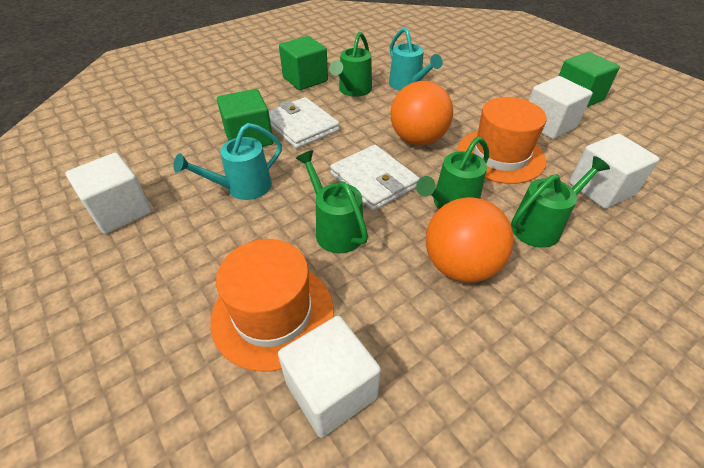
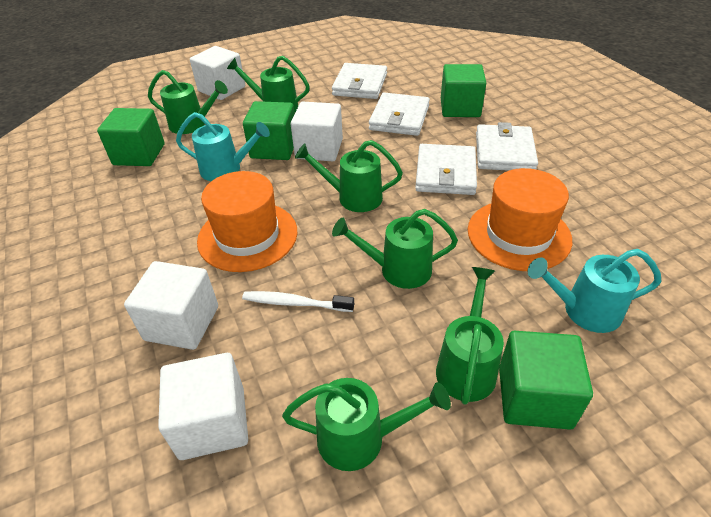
green cube: 3 -> 4
green watering can: 4 -> 6
orange ball: 2 -> 0
white toothbrush: 0 -> 1
white wallet: 2 -> 4

